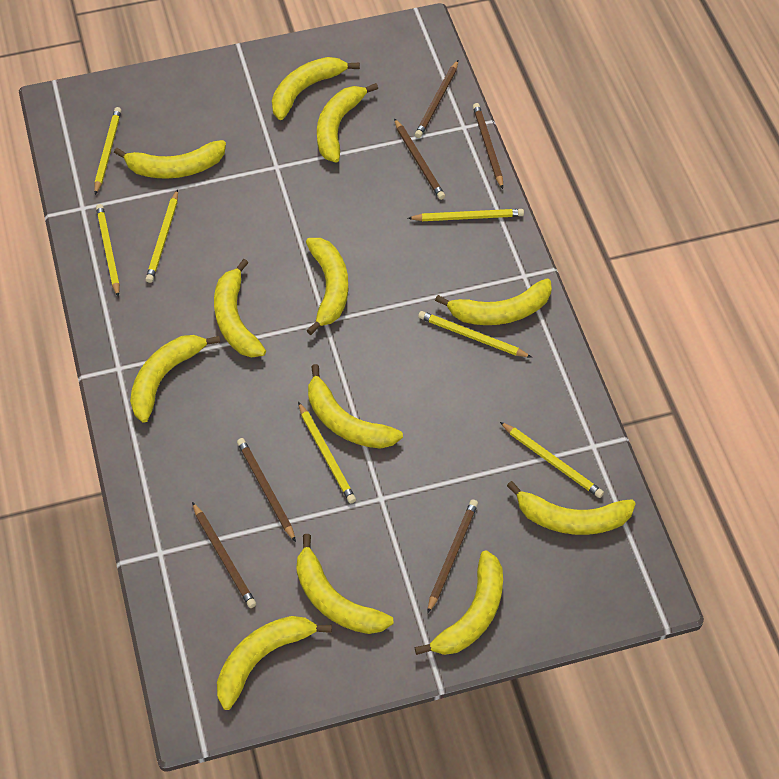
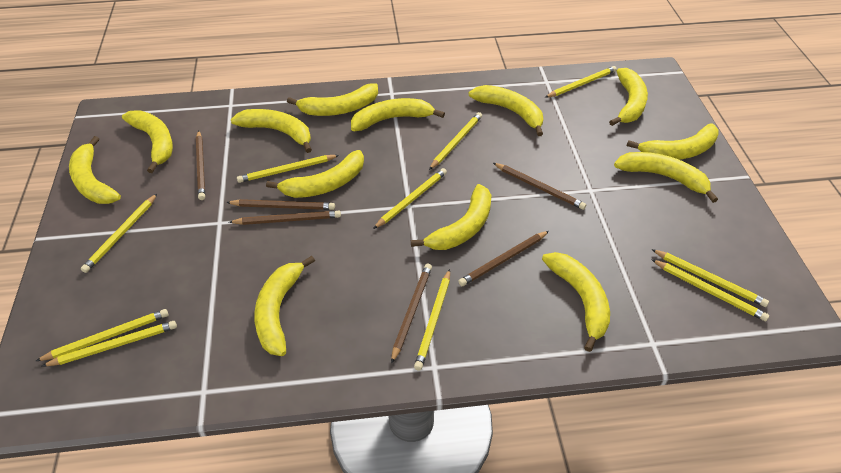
yellow banana: 12 -> 13
yellow pencil: 7 -> 10

